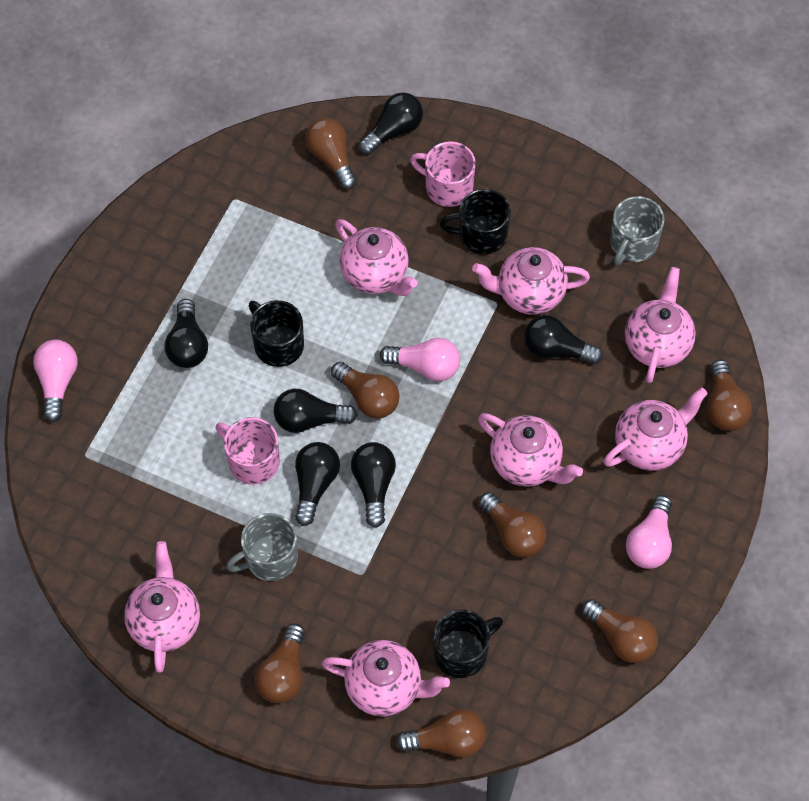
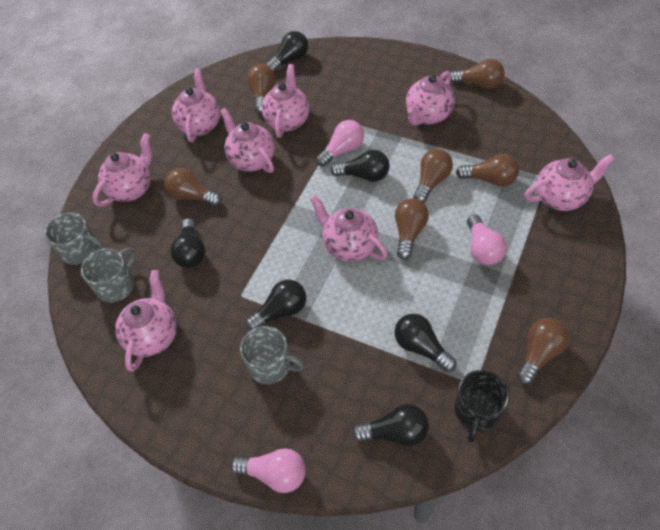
black mug: 3 -> 1
grey mug: 2 -> 3
pink mug: 2 -> 0
pink teapot: 7 -> 8

